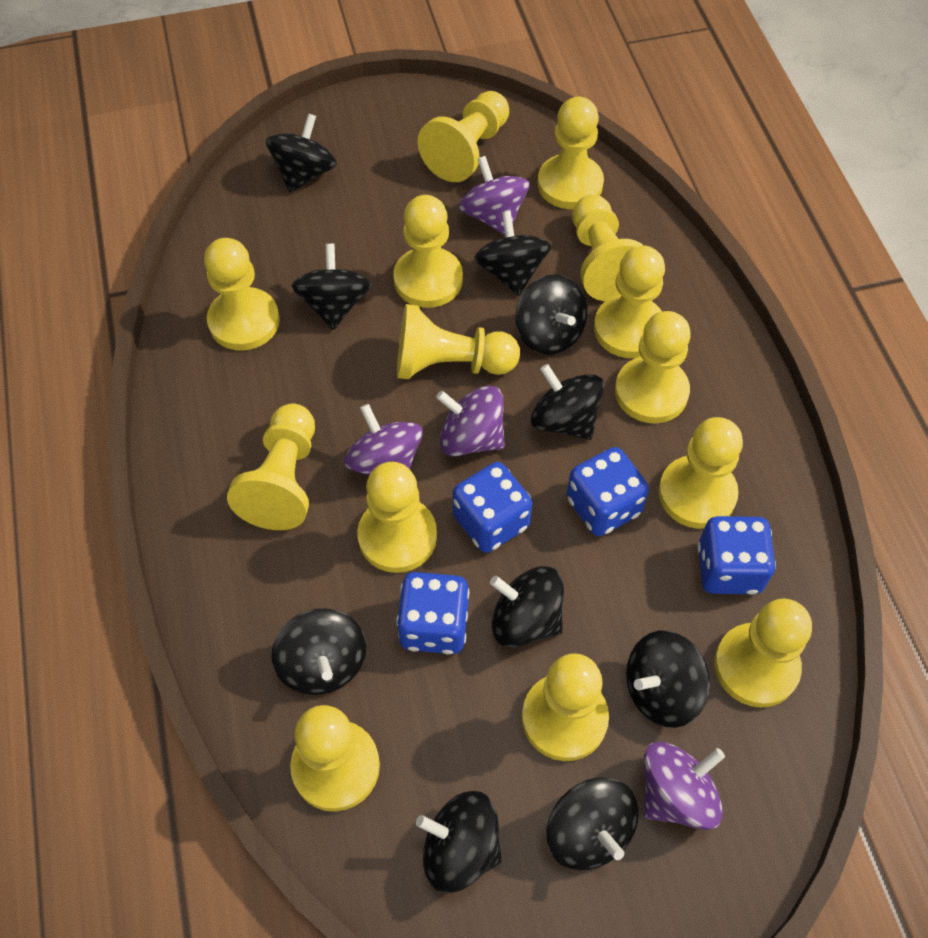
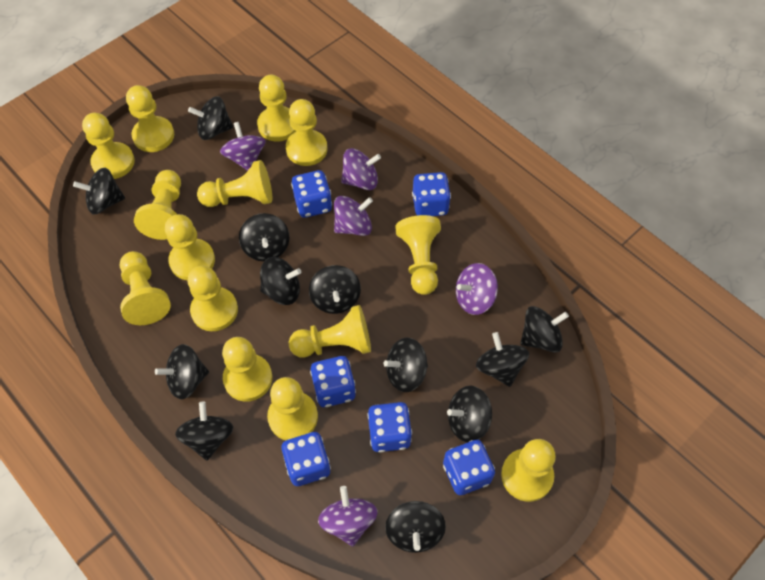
black spinning top: 10 -> 12
blue dice: 4 -> 6
purple spinning top: 4 -> 5

